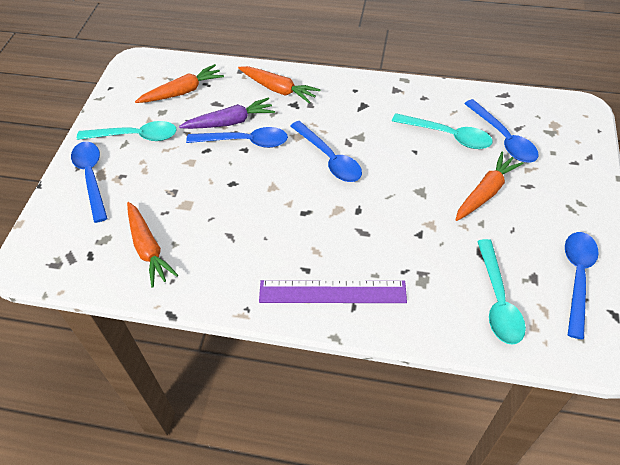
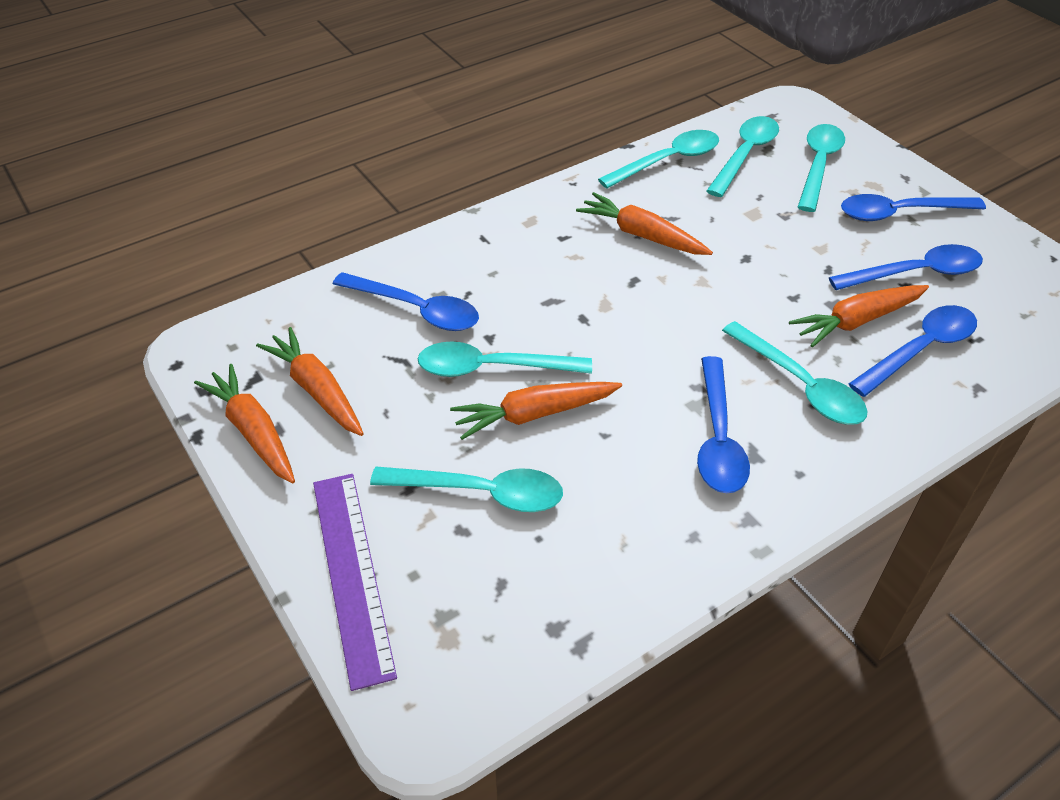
orange carrot: 4 -> 5
purple carrot: 1 -> 0
turquoise spoon: 3 -> 6

